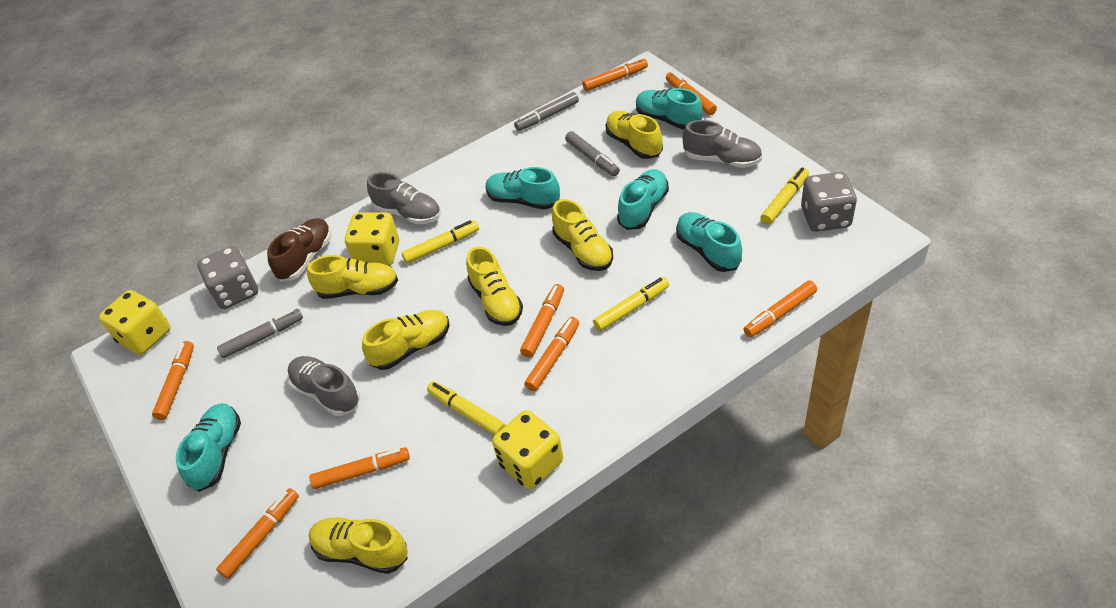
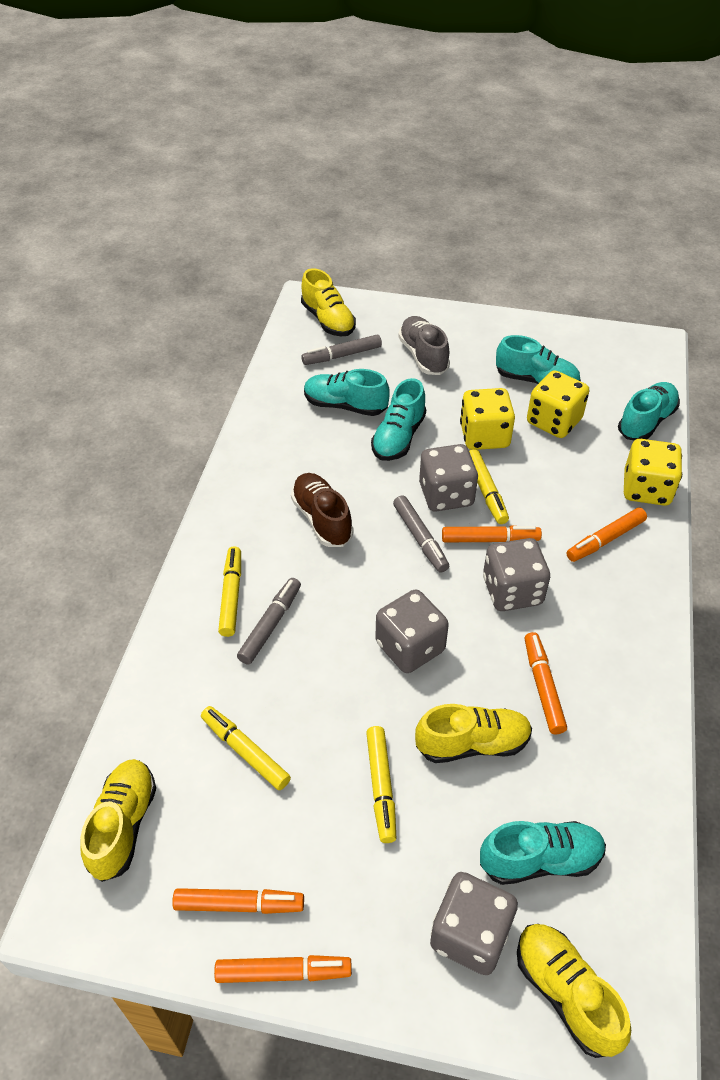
grey dice: 2 -> 4
grey shoe: 3 -> 1
orange marker: 8 -> 5
yellow shoe: 6 -> 4

